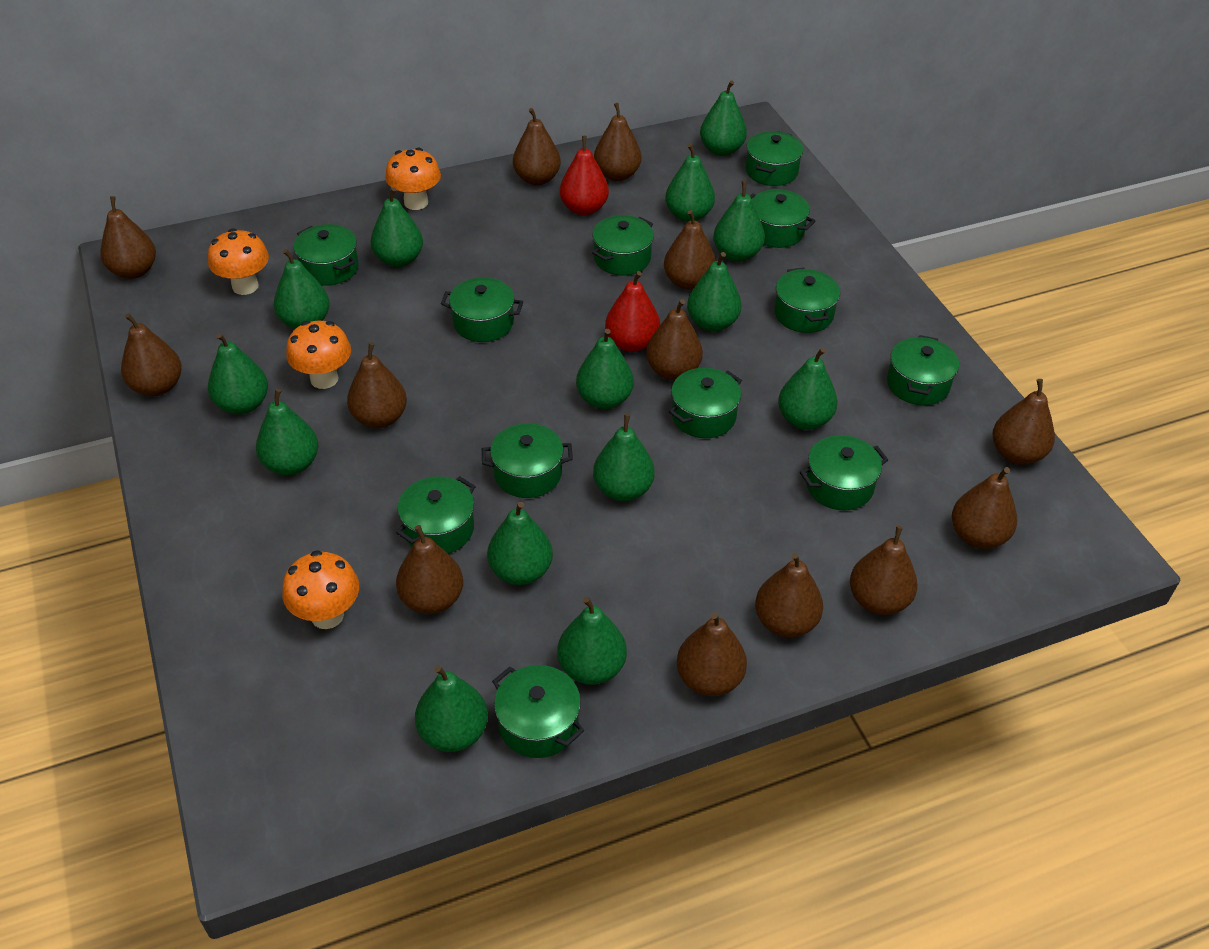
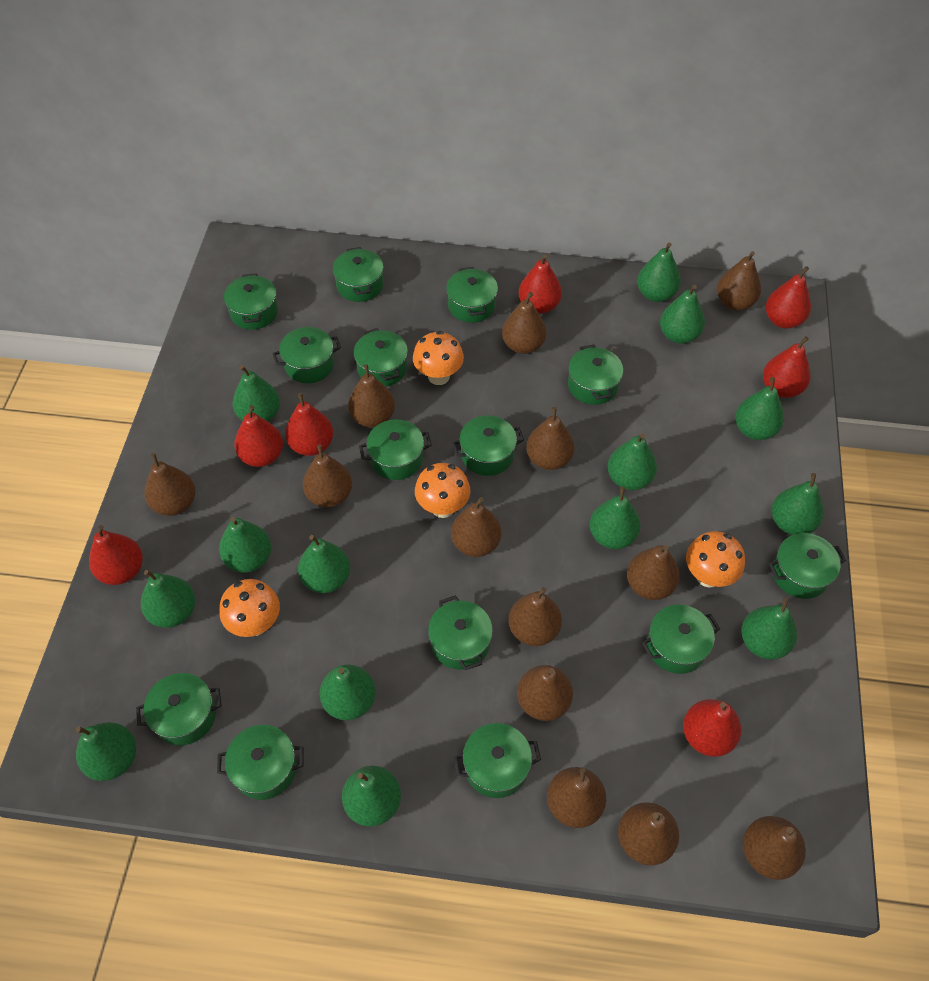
green pot: 12 -> 14
red pear: 2 -> 7

